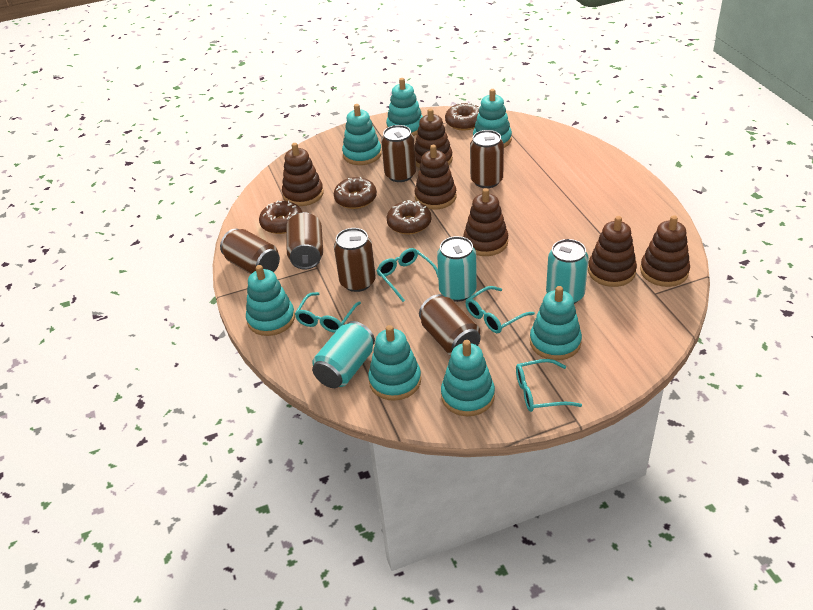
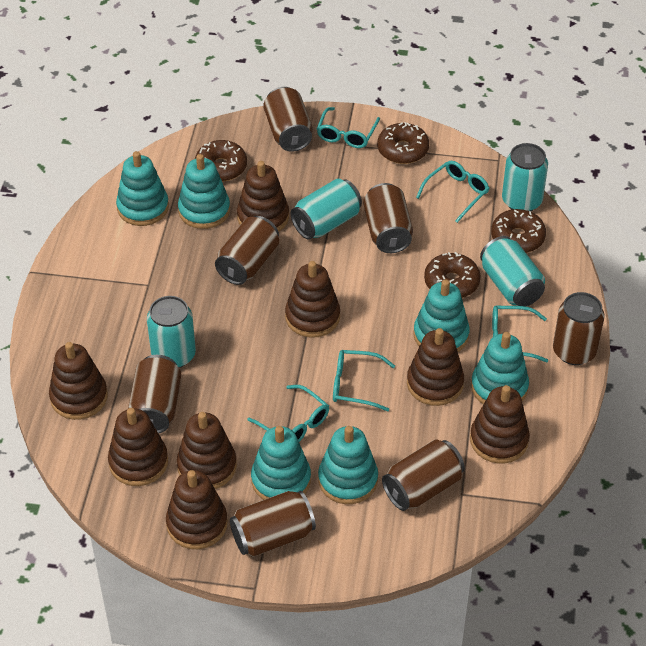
brown can: 6 -> 7
brown stacking toy: 6 -> 8
turquoise can: 3 -> 4
turquoise glasses: 4 -> 5
turquoise stacking toy: 7 -> 6

